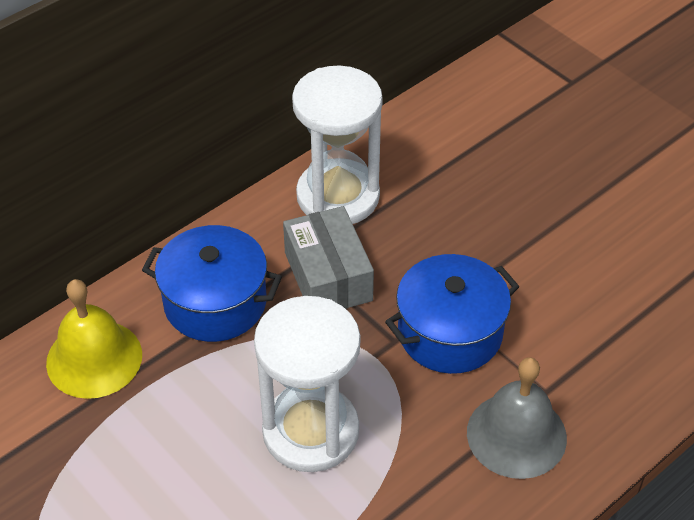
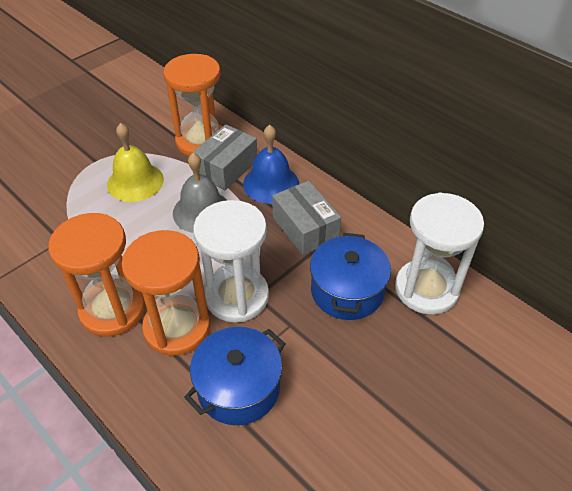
blue bell: 0 -> 1
grey box: 1 -> 2
orange hourglass: 0 -> 3

